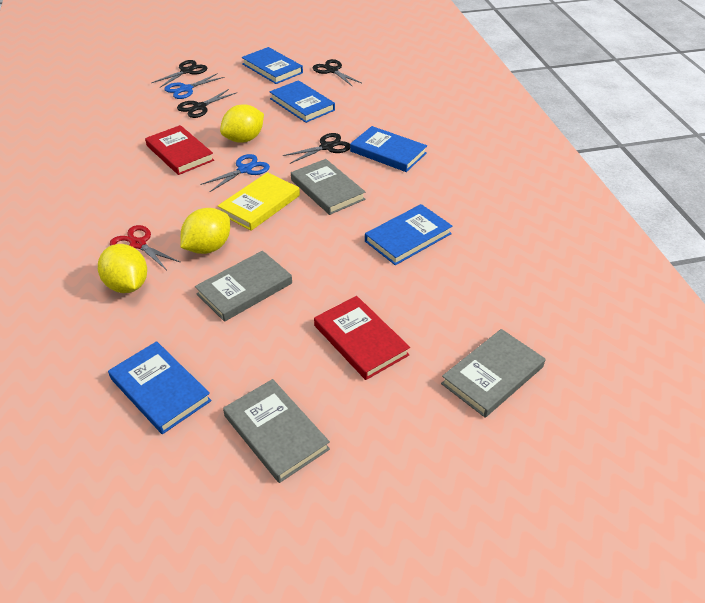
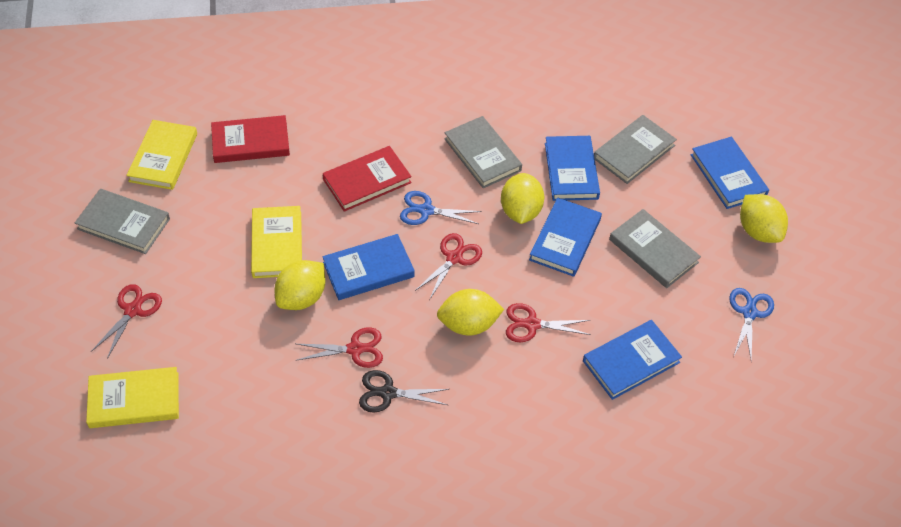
black scissors: 4 -> 1
red scissors: 1 -> 4
yellow book: 1 -> 3
yellow lemon: 3 -> 4

